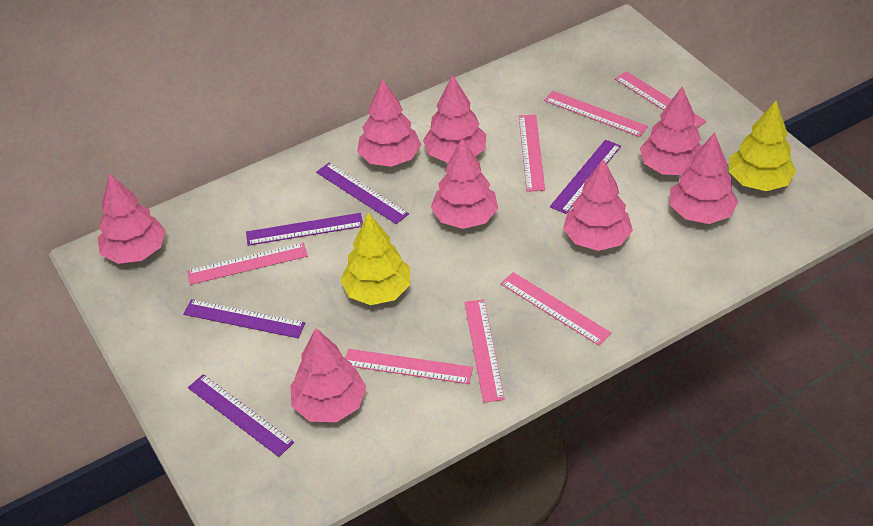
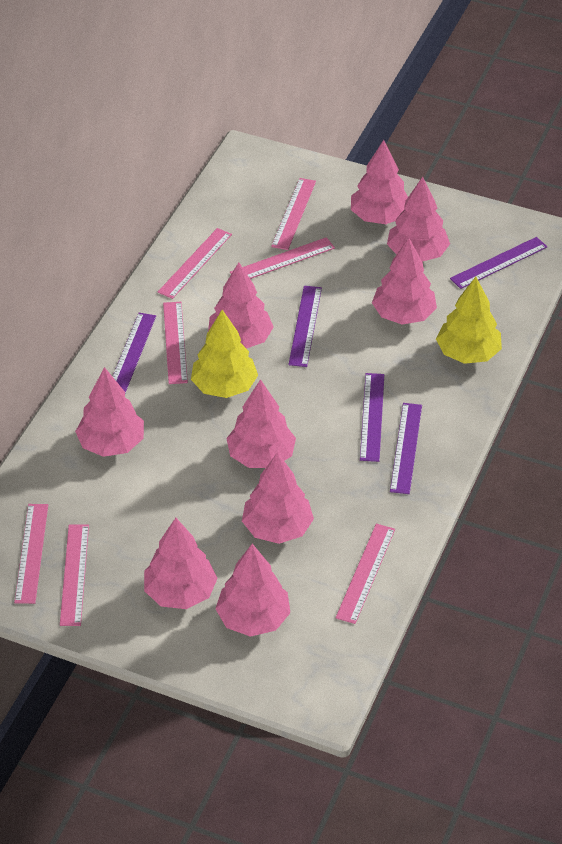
pink tree: 8 -> 9

